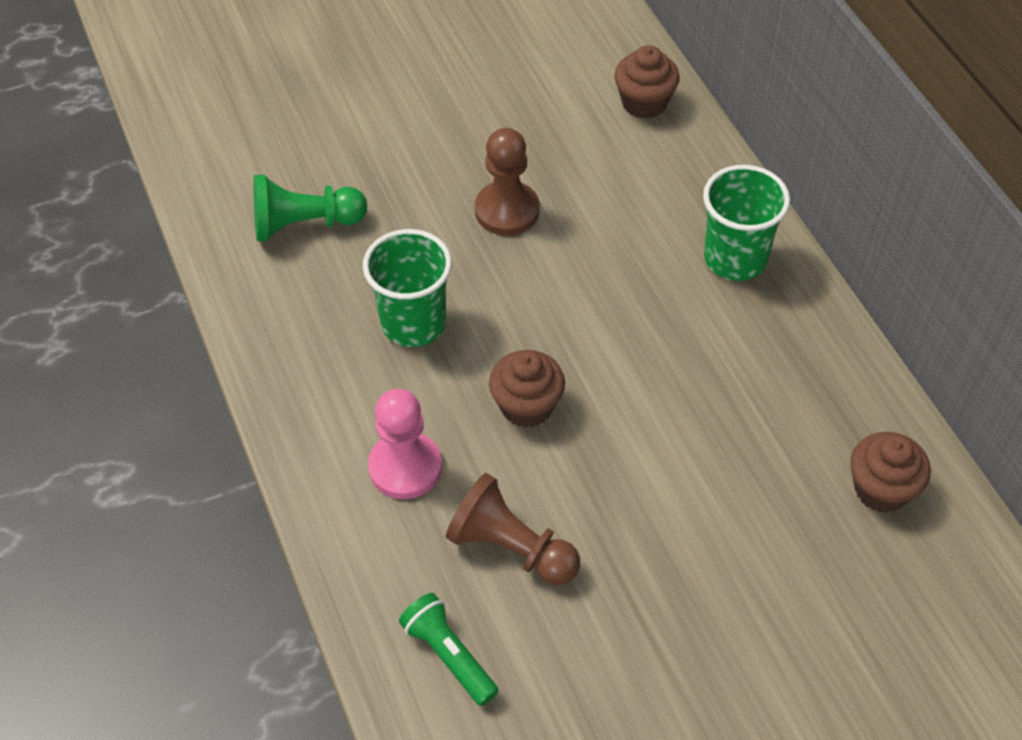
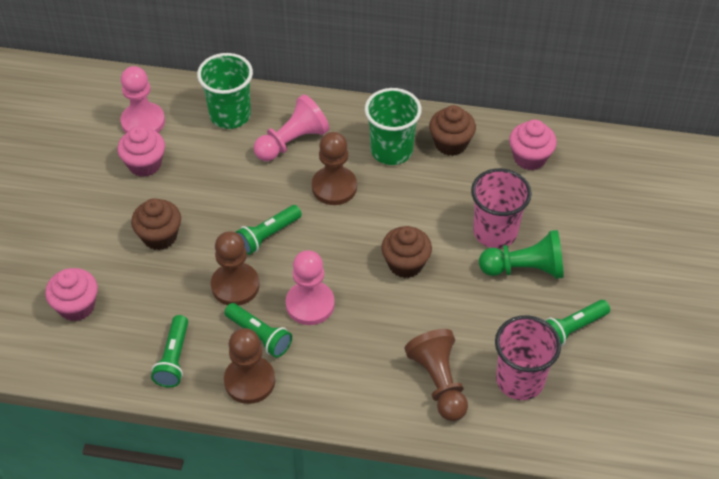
brown pawn: 2 -> 4
green flashlight: 1 -> 4
pink cup: 0 -> 2
pink cupcake: 0 -> 3
pink pawn: 1 -> 3

